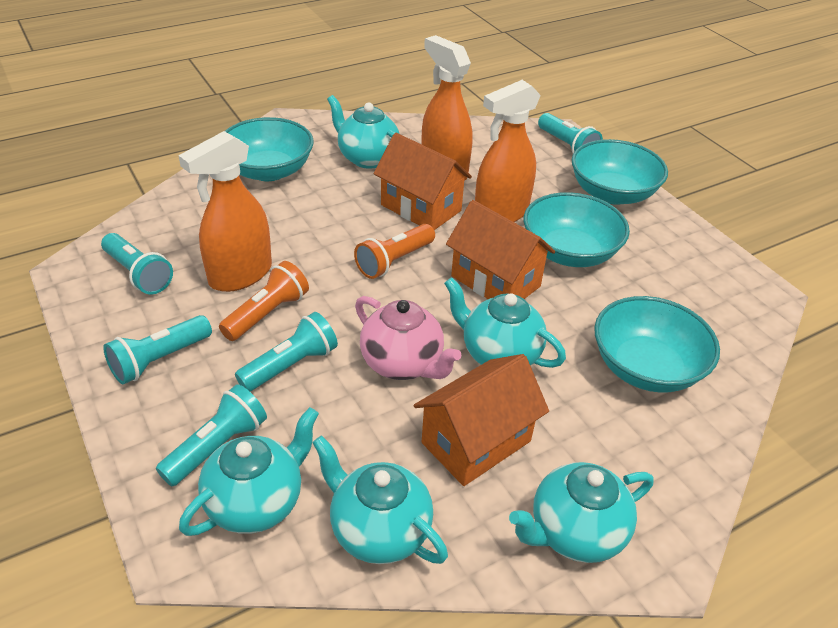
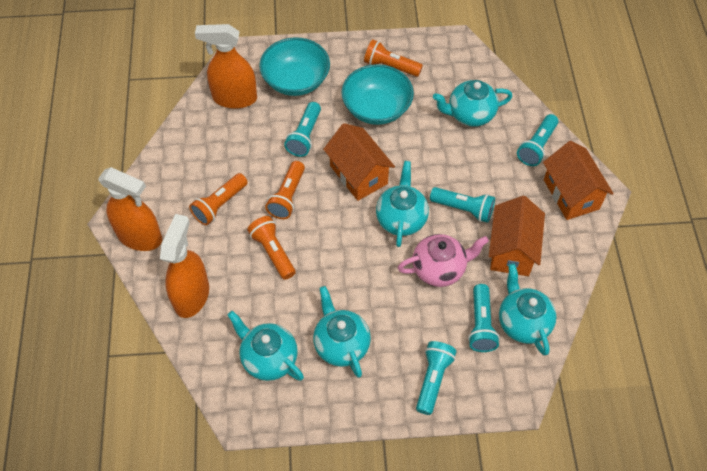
orange flashlight: 2 -> 4
turquoise bowl: 4 -> 2

